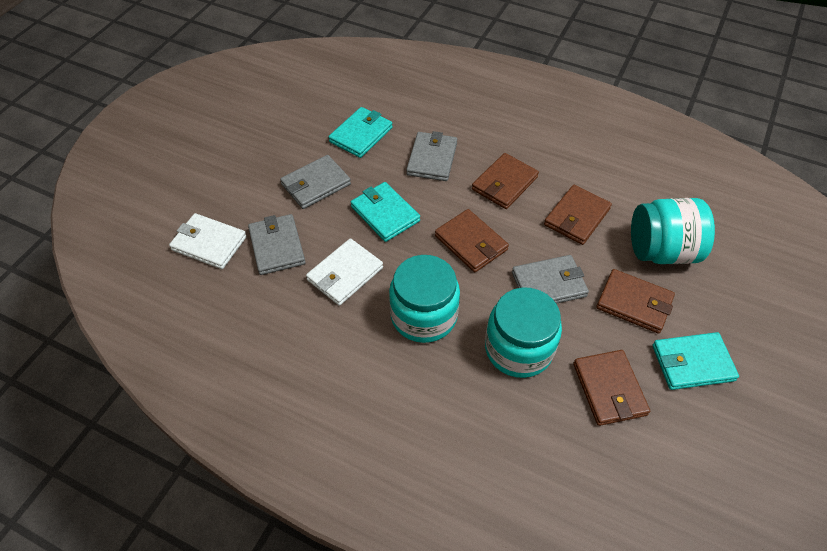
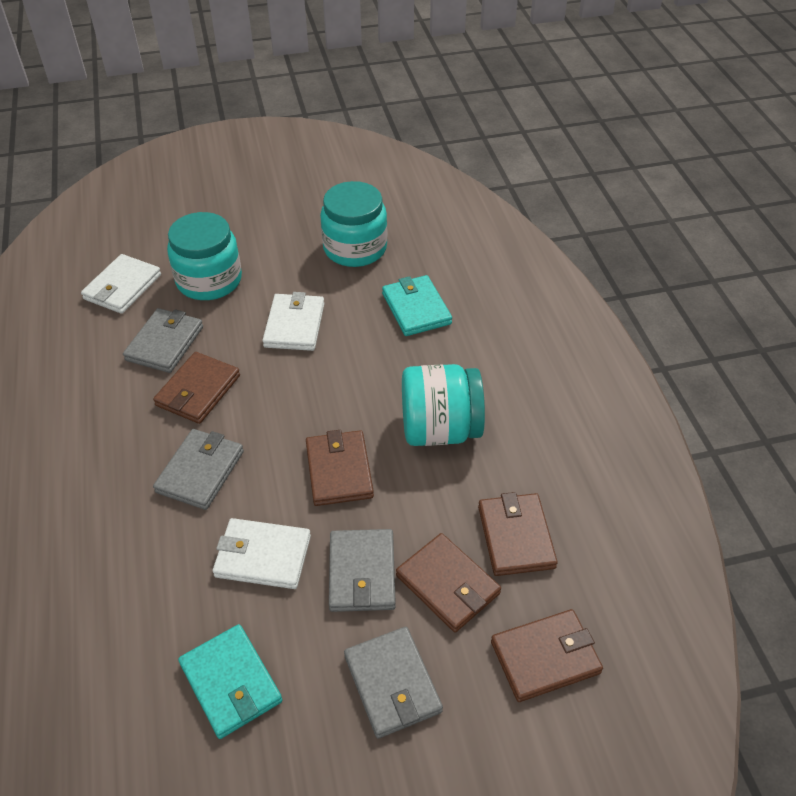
turquoise wallet: 3 -> 2
white wallet: 2 -> 3

